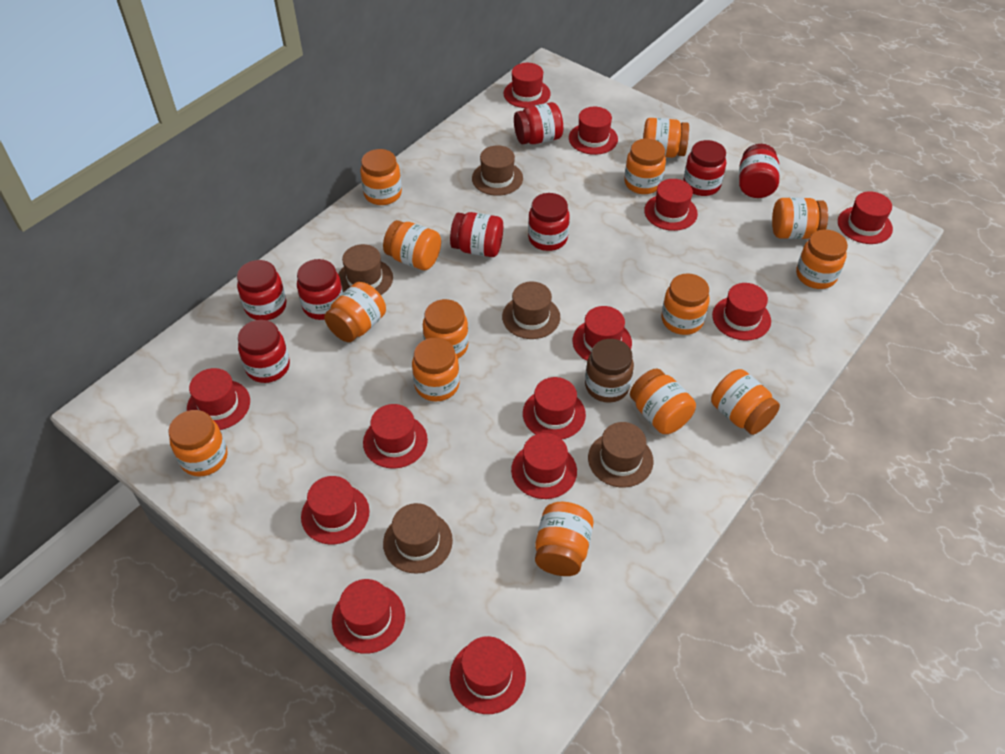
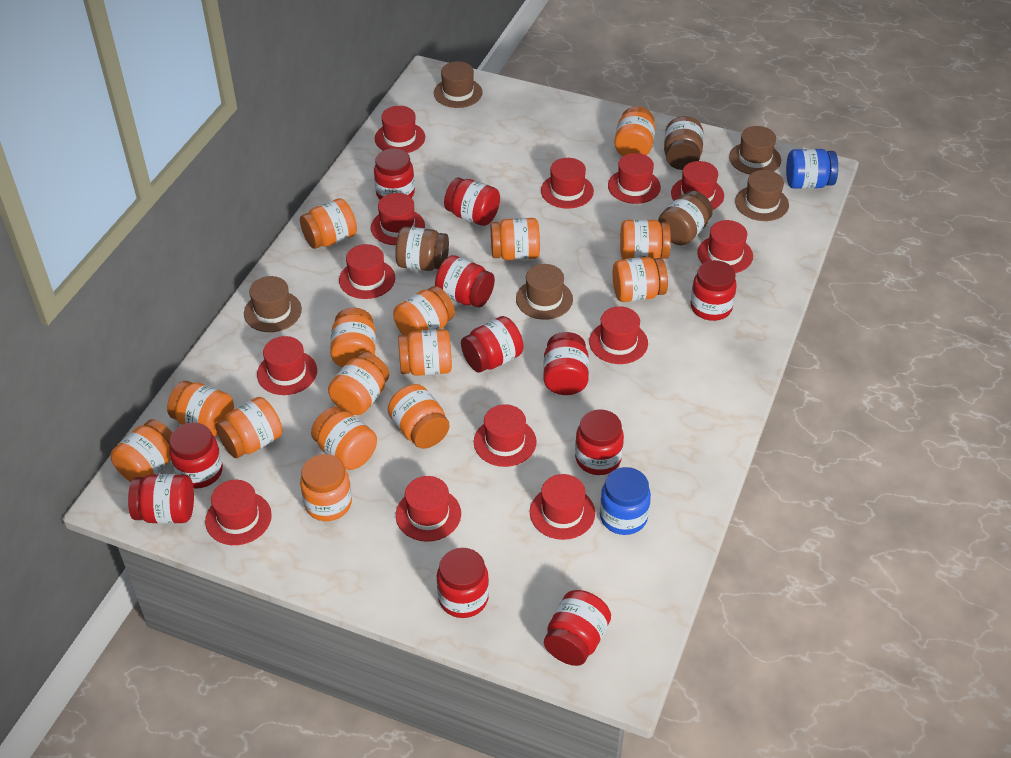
blue jar: 0 -> 2
brown jar: 1 -> 3
orange jar: 14 -> 15
red jar: 8 -> 11

